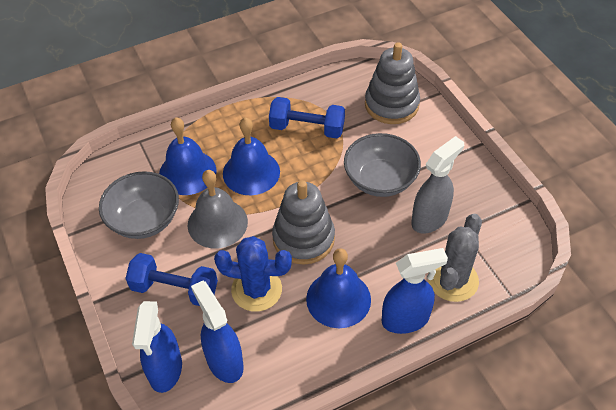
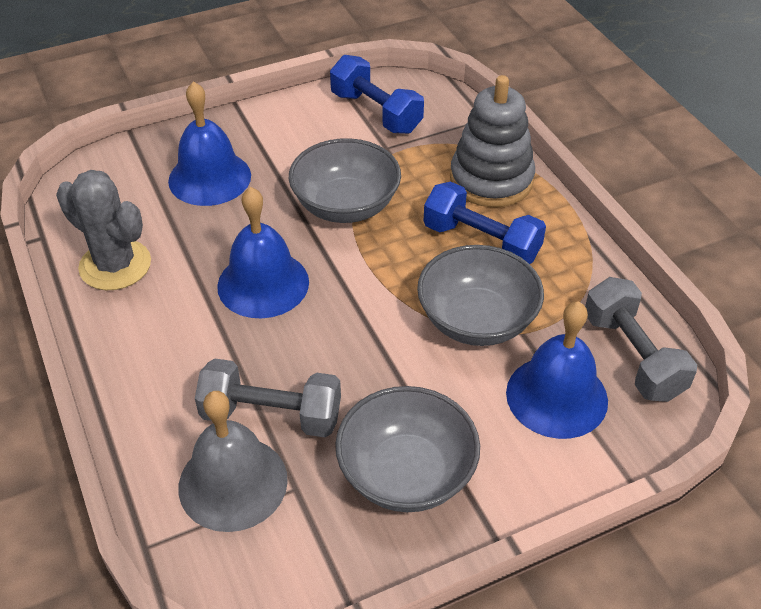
blue cactus: 1 -> 0
blue spray bottle: 3 -> 0
grey bowl: 2 -> 3
grey dumbbell: 0 -> 2
grey spray bottle: 1 -> 0
grey stacking toy: 2 -> 1

